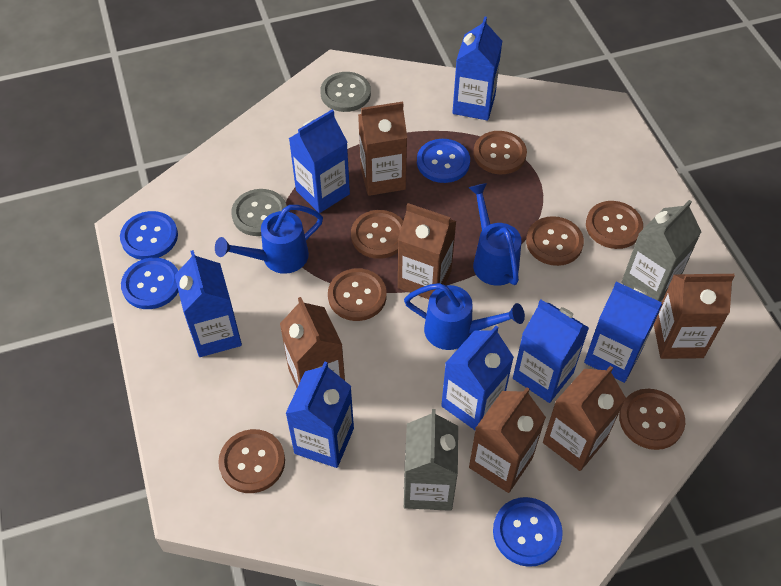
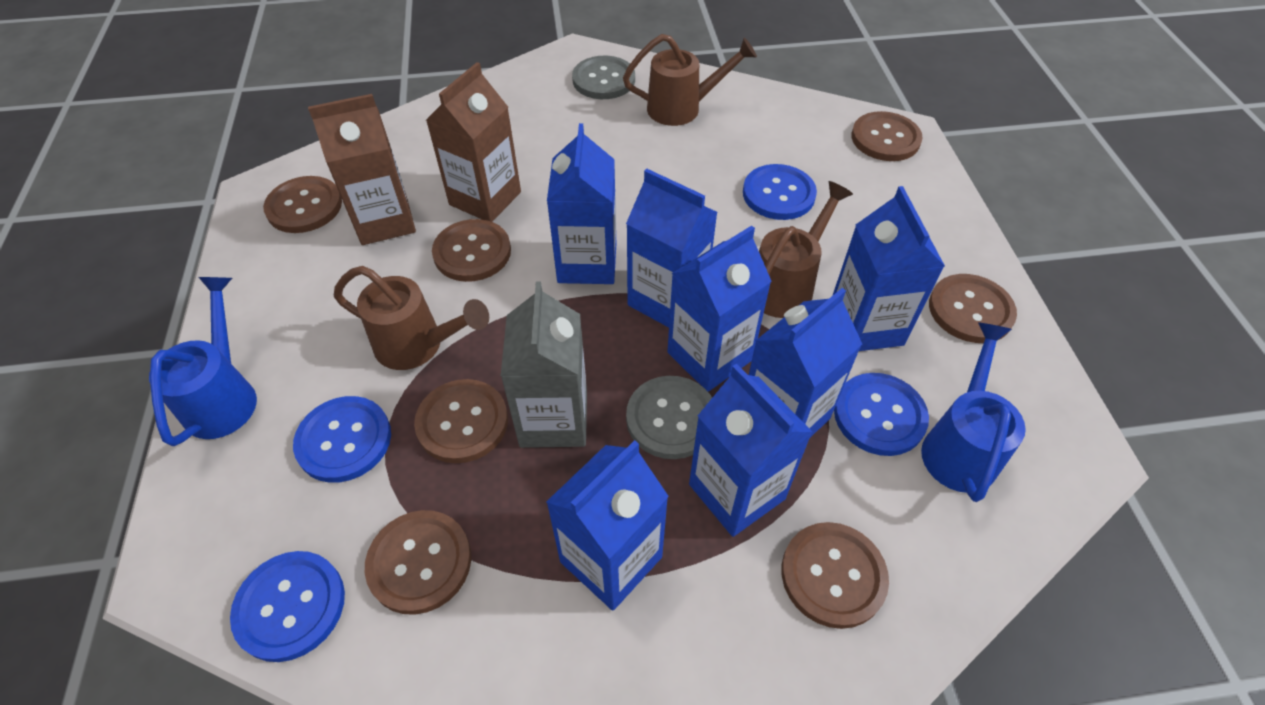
blue watering can: 3 -> 2
brown carton: 6 -> 2
brown watering can: 0 -> 3
grey carton: 2 -> 1

